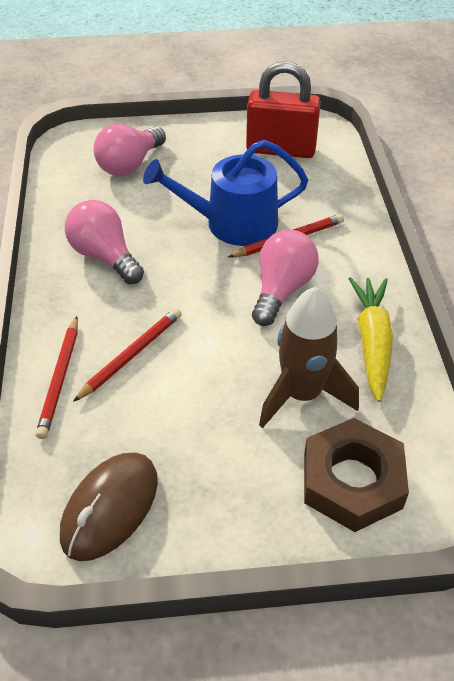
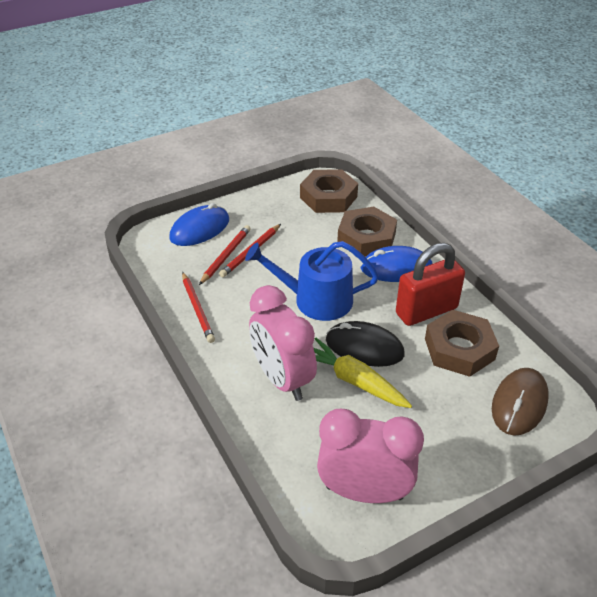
black mouse: 0 -> 1
blue mouse: 0 -> 2
brown nut: 1 -> 3
brown rocket: 1 -> 0
pink clock: 0 -> 2
pink light bulb: 3 -> 0

